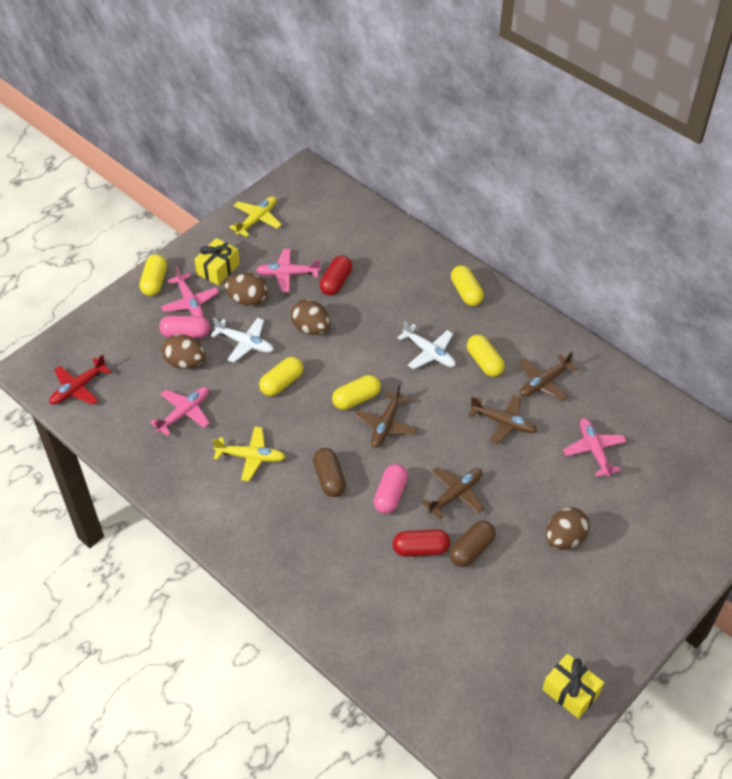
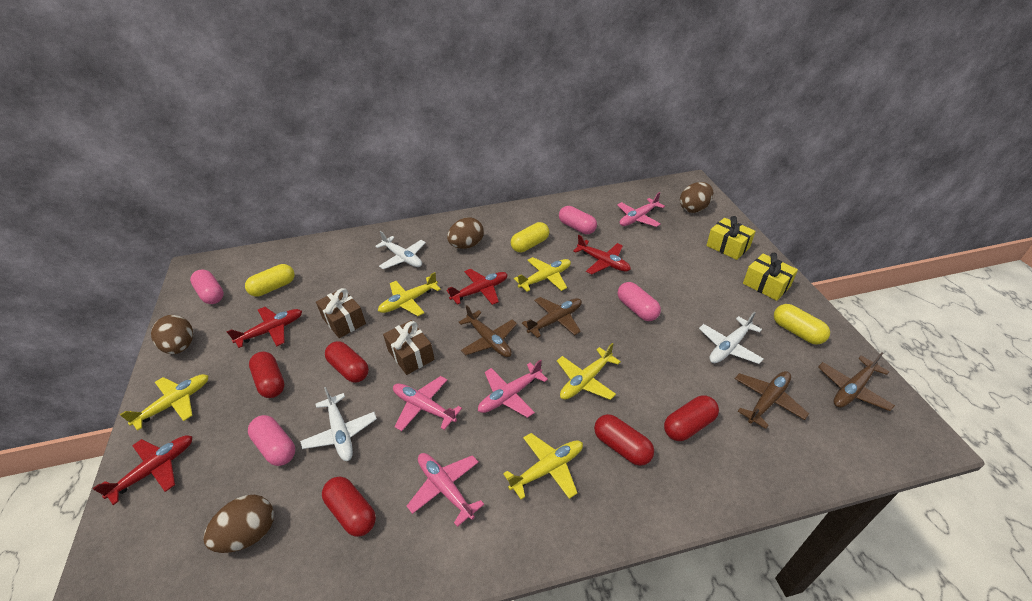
brown capsule: 2 -> 0
brown gift: 0 -> 2
pink capsule: 2 -> 4
red capsule: 2 -> 5
red plane: 1 -> 4
white plane: 2 -> 3
yellow capsule: 5 -> 3
yellow plane: 2 -> 5

